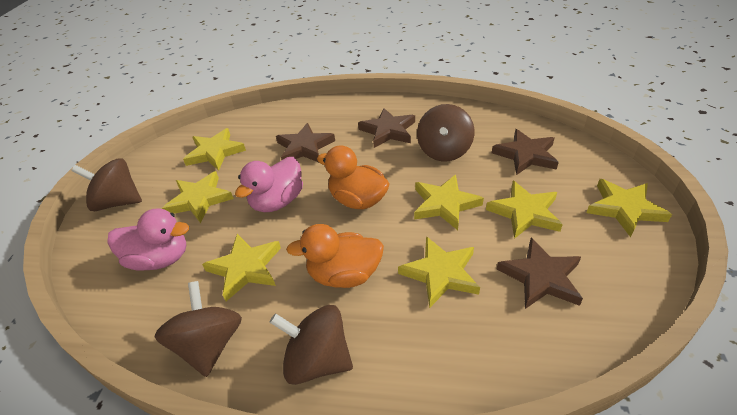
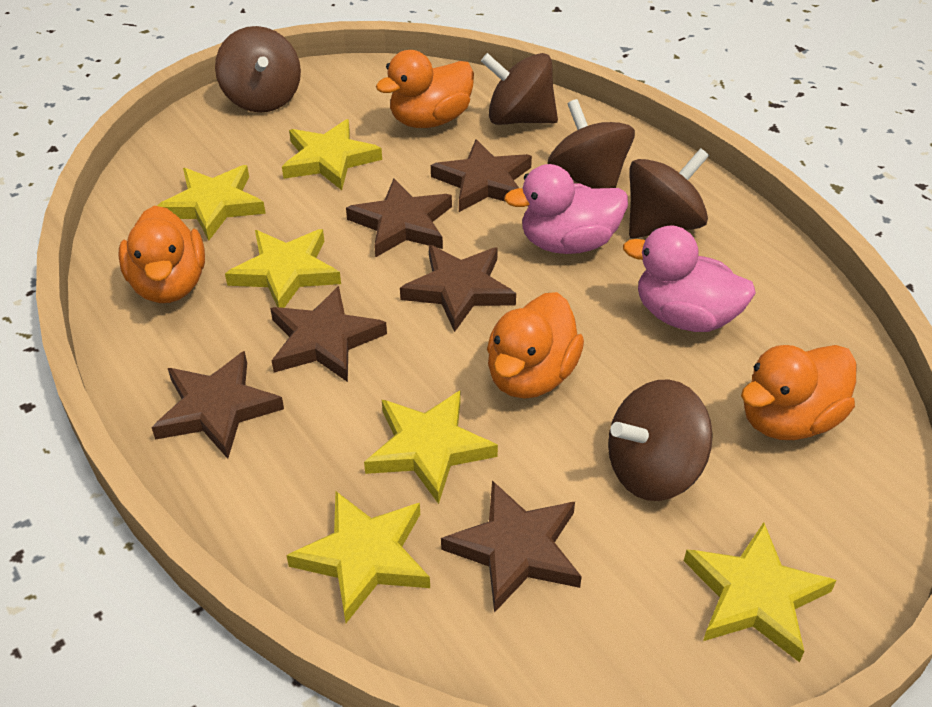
brown spinning top: 4 -> 5
brown star: 4 -> 6
orange duck: 2 -> 4
yellow star: 7 -> 6

